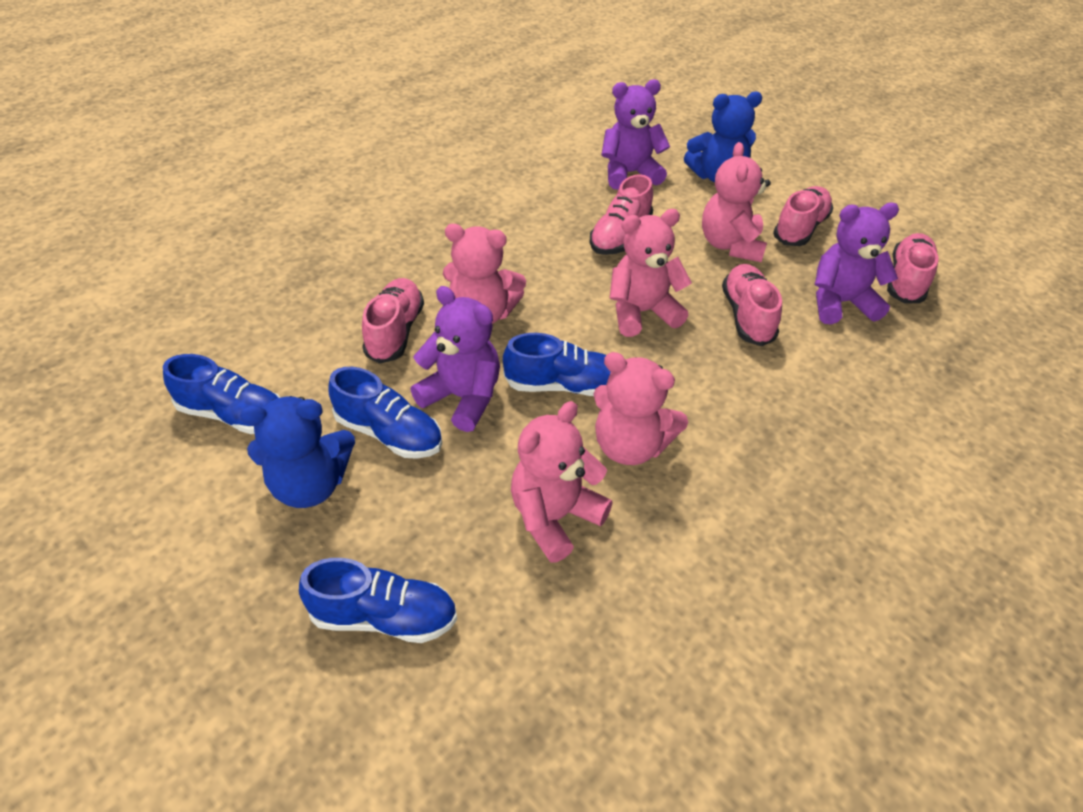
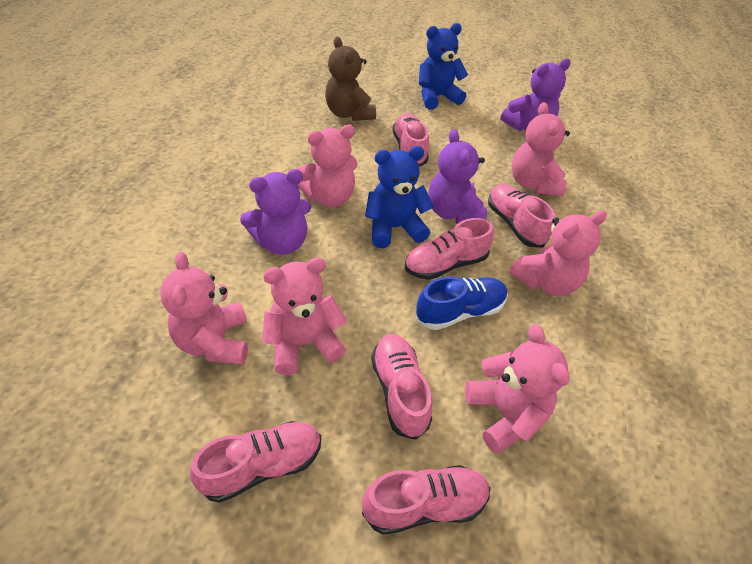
blue shoe: 4 -> 1
brown teddy bear: 0 -> 1
pink shoe: 5 -> 6
pink teddy bear: 5 -> 6

